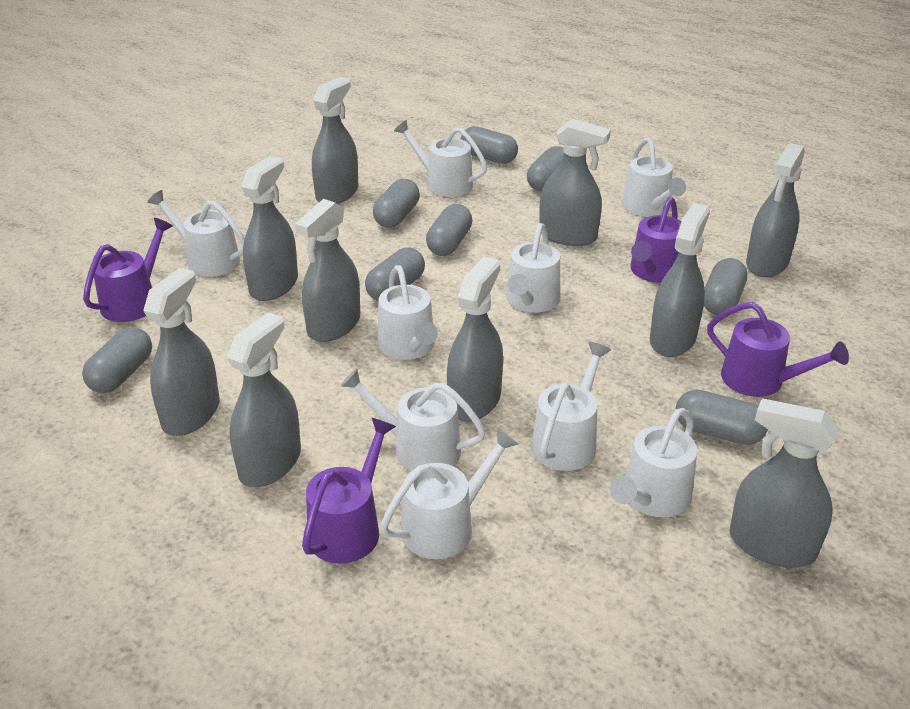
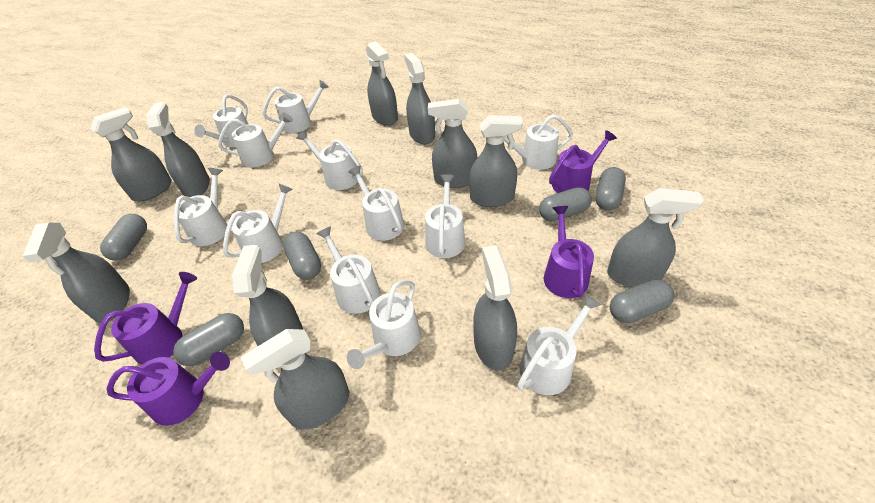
grey capsule: 8 -> 6
grey spray bottle: 10 -> 11
white watering can: 9 -> 12

